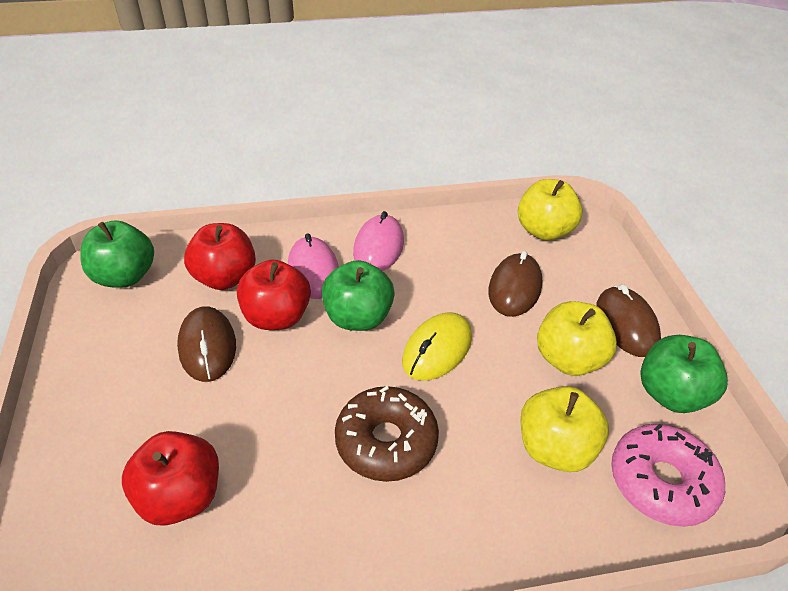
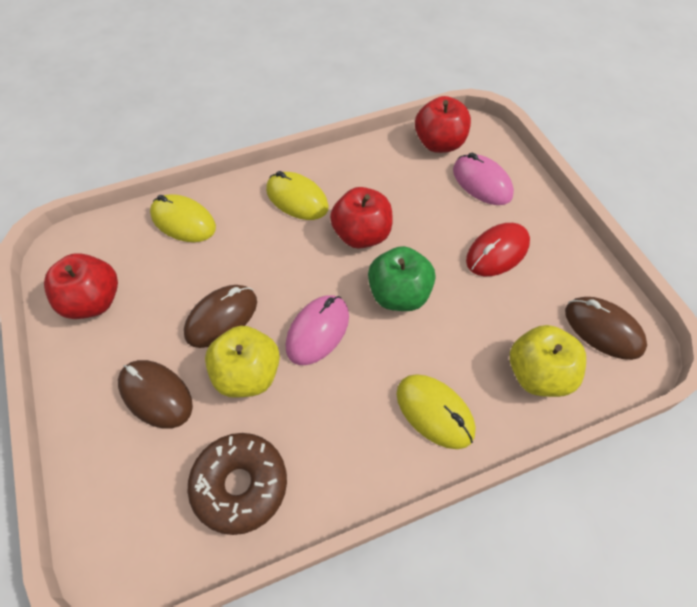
green apple: 3 -> 1
pink donut: 1 -> 0
red mouse: 0 -> 1
yellow apple: 3 -> 2
yellow mouse: 1 -> 3

